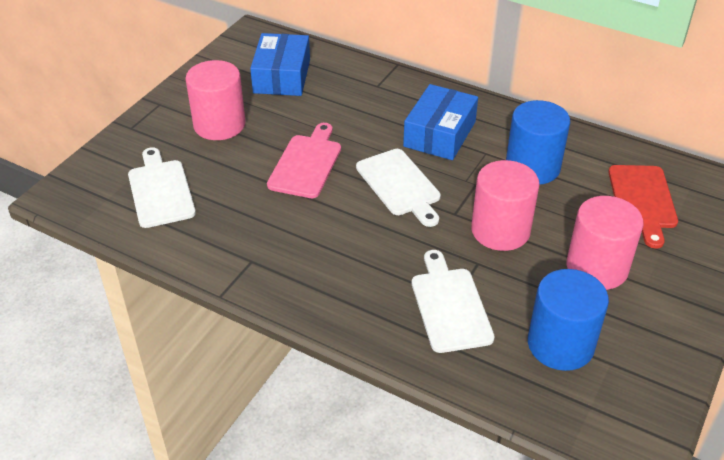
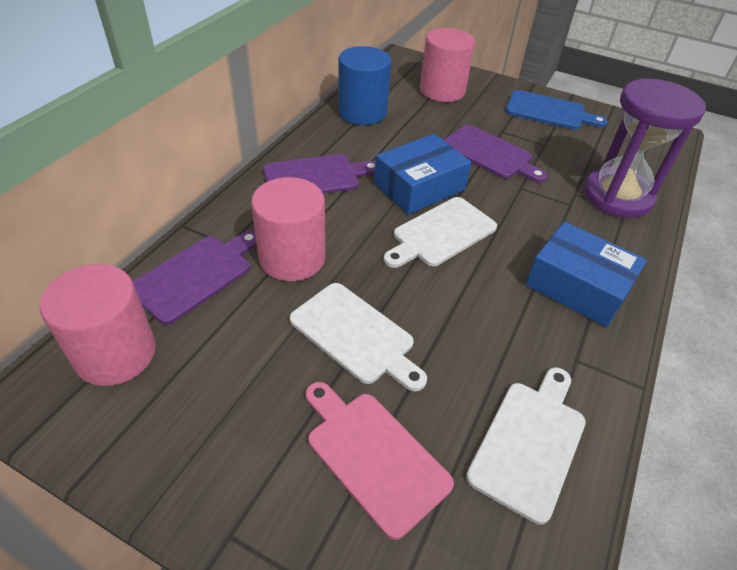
blue cutting board: 0 -> 1
blue cylinder: 2 -> 1
purple cutting board: 0 -> 3
purple hourglass: 0 -> 1
red cutting board: 1 -> 0

